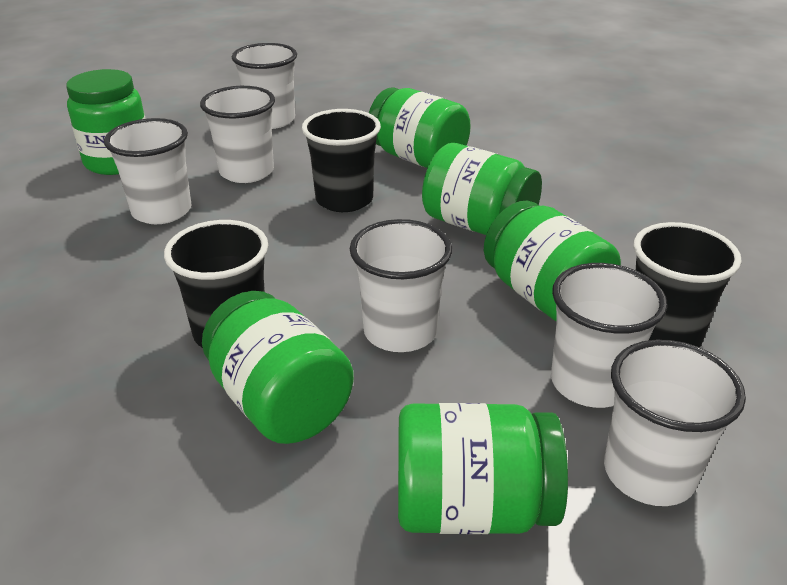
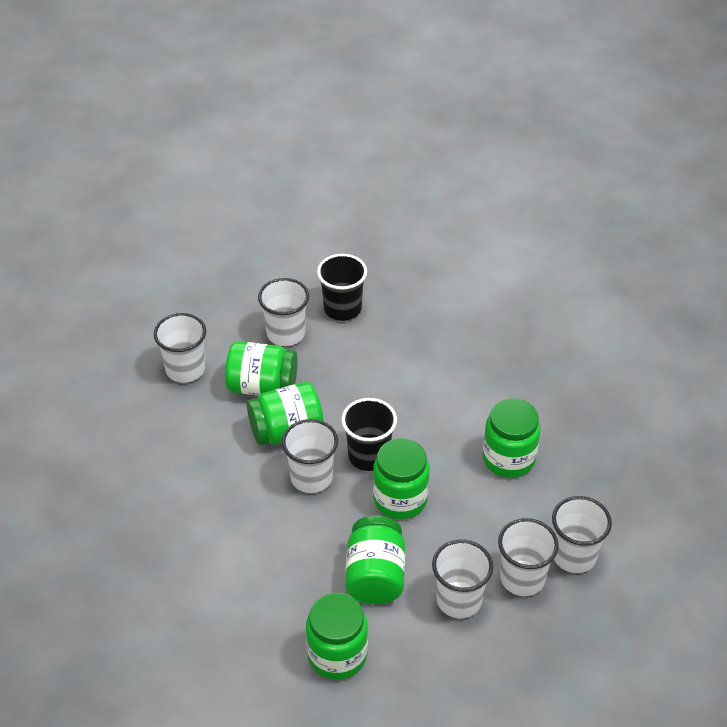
black cup: 3 -> 2

